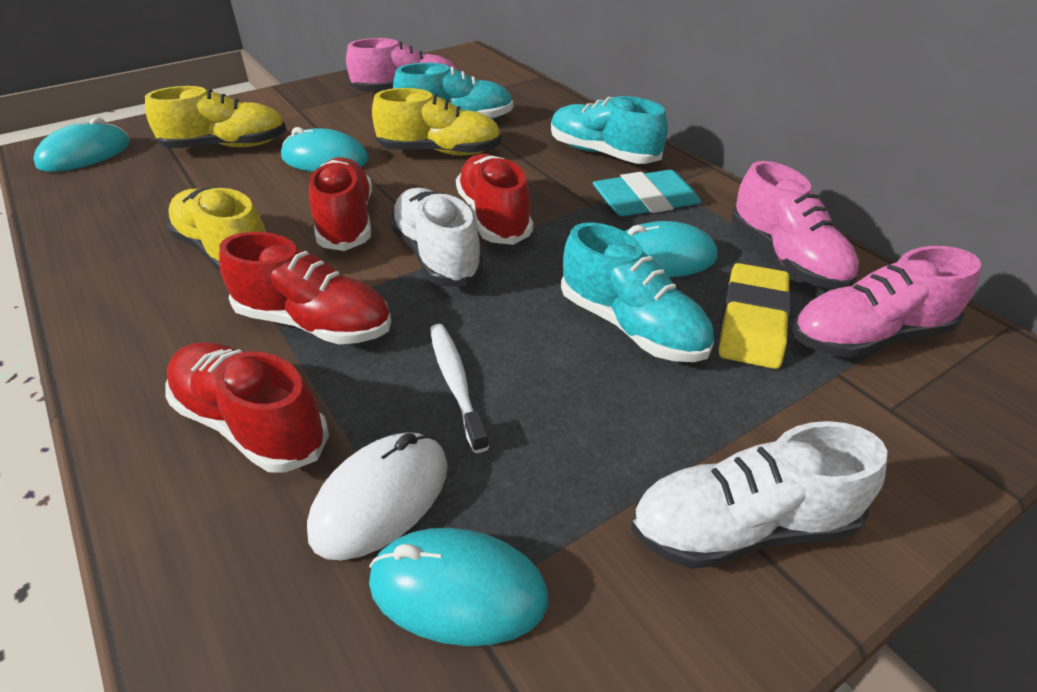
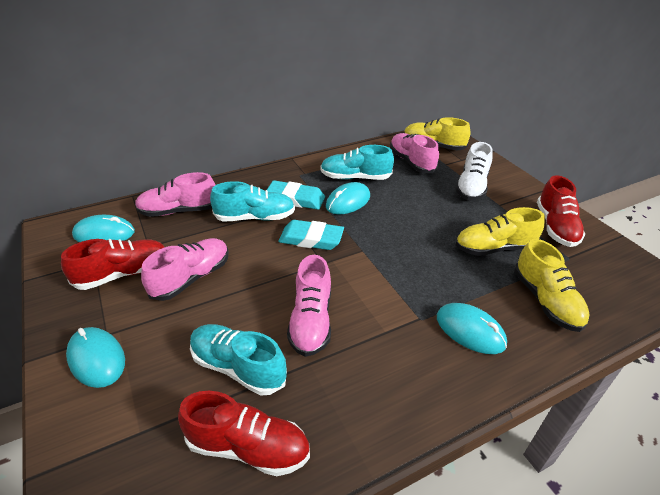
pink shoe: 3 -> 4
red shoe: 4 -> 3
turquoise eraser: 1 -> 2
white mouse: 1 -> 0
white shoe: 2 -> 1
white toothbrush: 1 -> 0
yellow eraser: 1 -> 0

